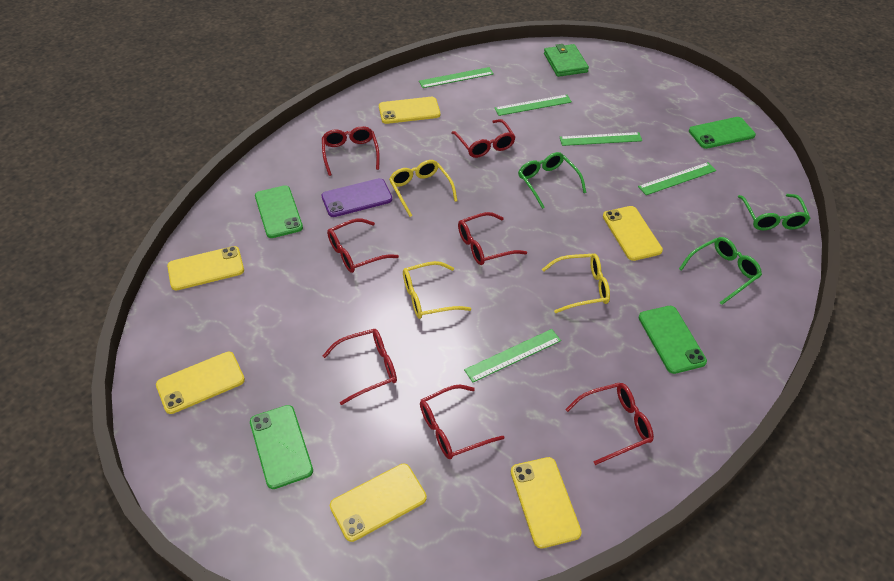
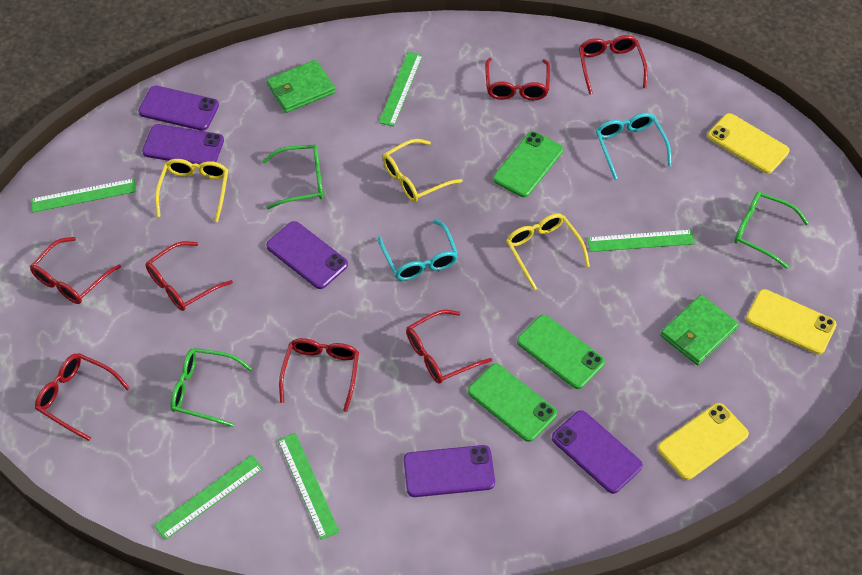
green phone: 4 -> 3
green wallet: 1 -> 2
purple phone: 1 -> 5
turquoise glasses: 0 -> 2
yellow phone: 6 -> 3

